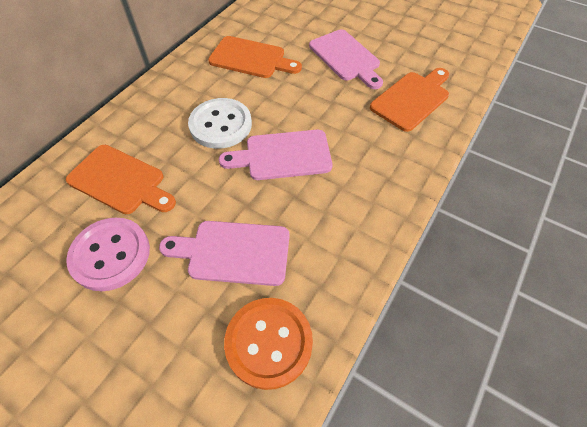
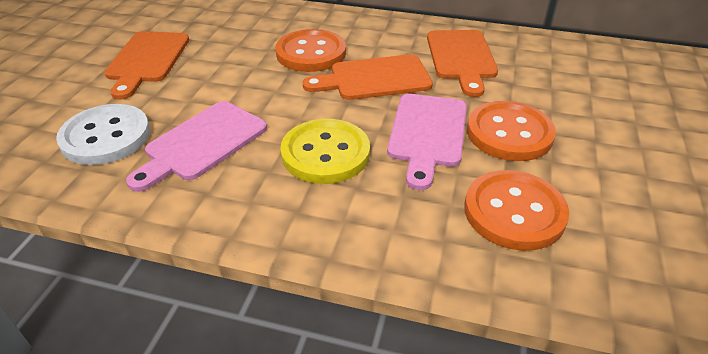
orange button: 1 -> 3
pink button: 1 -> 0
pink cutting board: 3 -> 2
yellow button: 0 -> 1

